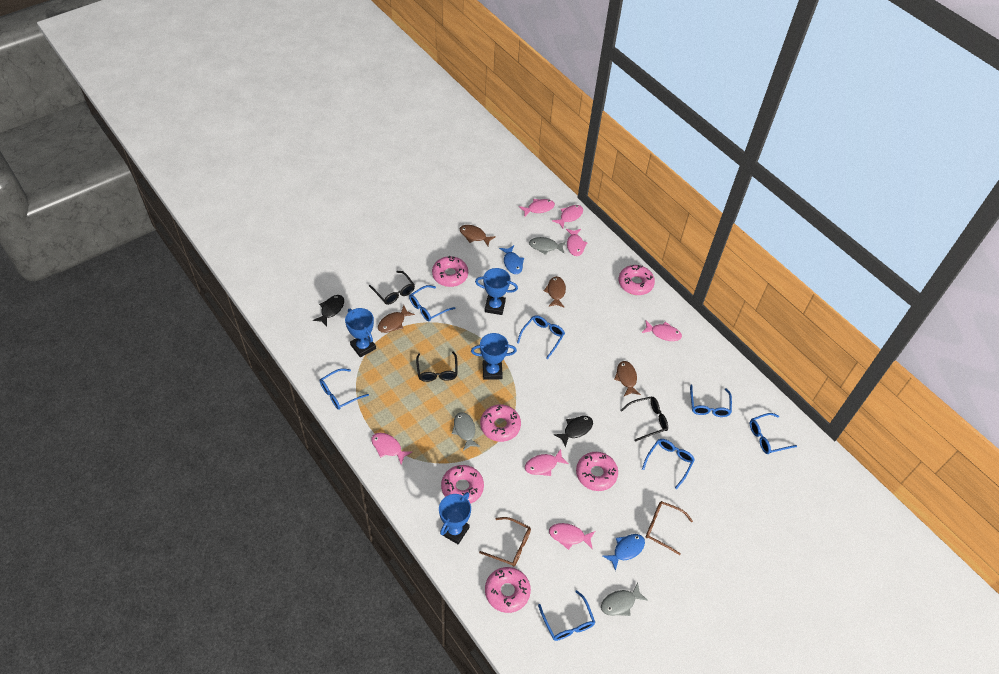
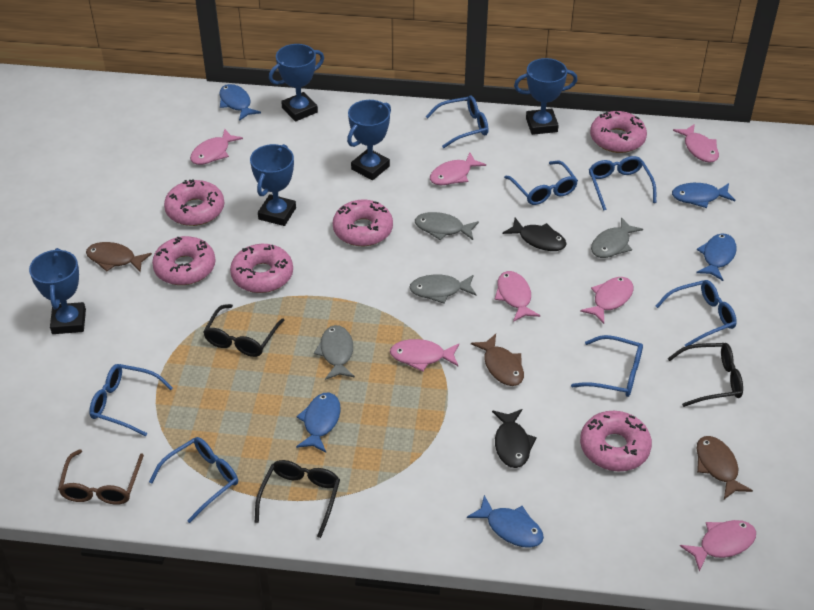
blue fish: 2 -> 5
blue trophy: 4 -> 5
brown fish: 4 -> 3
brown glasses: 2 -> 1
grey fish: 3 -> 4

